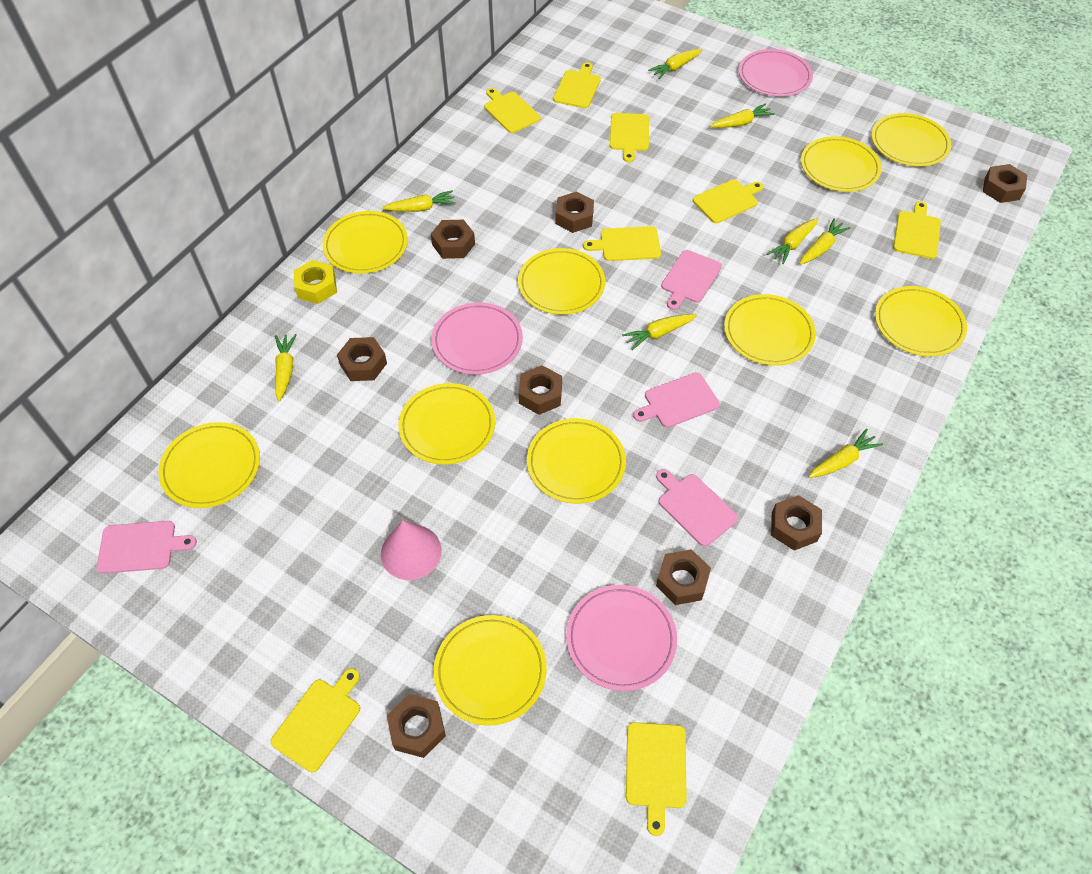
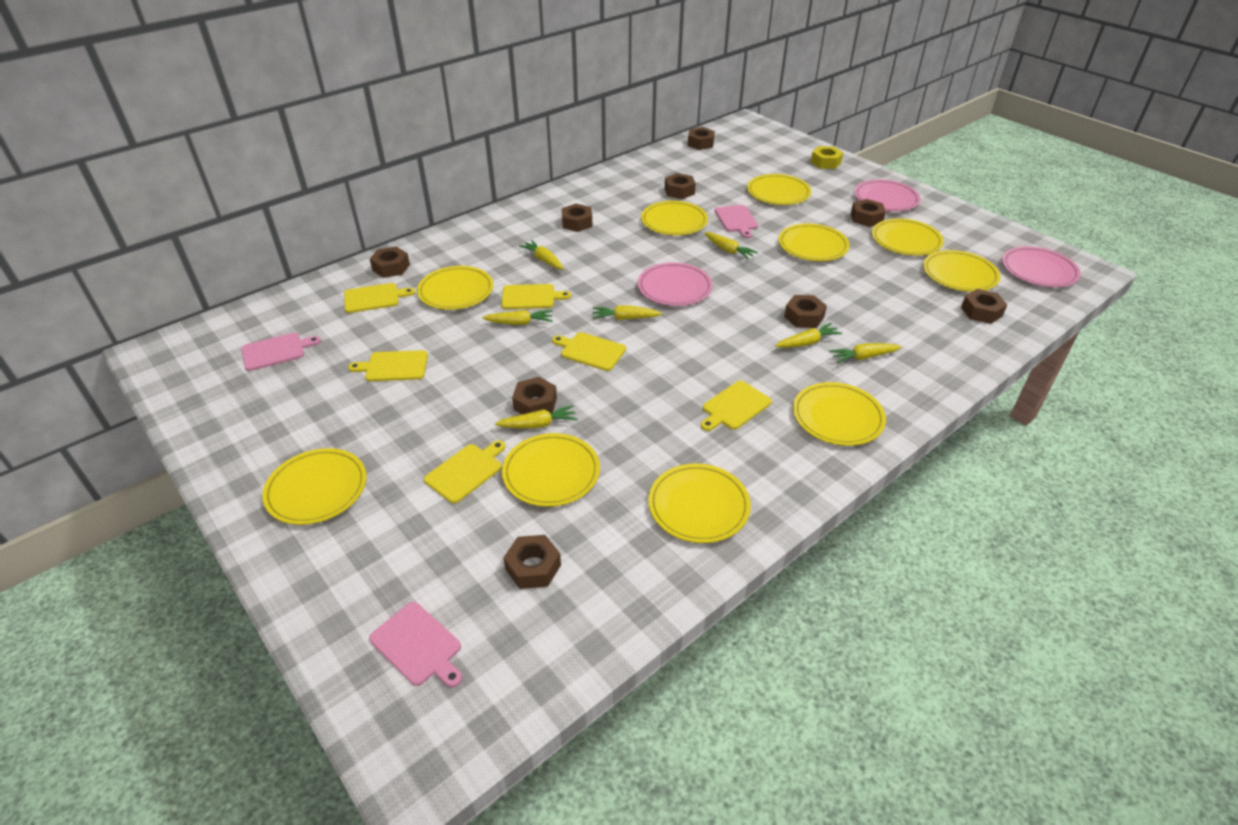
brown nut: 8 -> 9
pink cone: 1 -> 0
pink cutting board: 4 -> 3
yellow carrot: 8 -> 7
yellow cutting board: 8 -> 6

